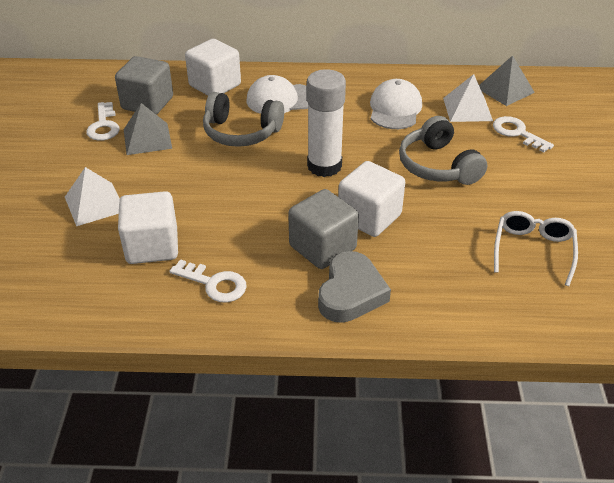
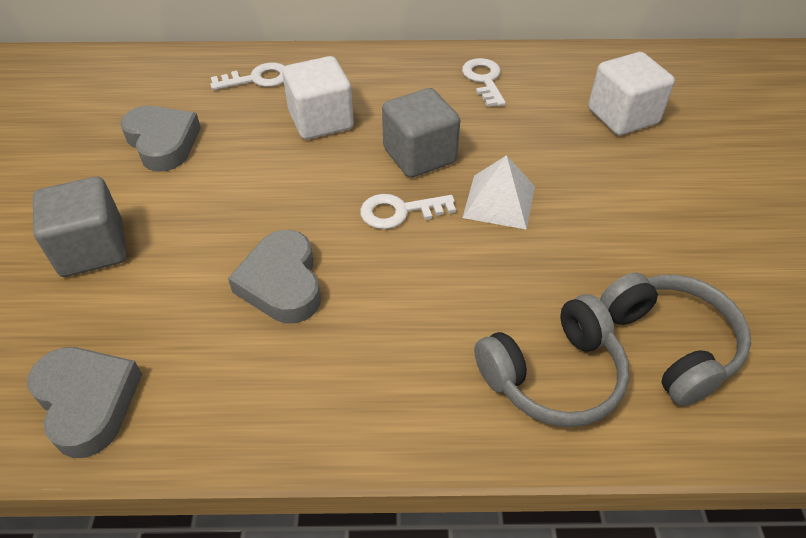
grey heart: 1 -> 3
grey pyramid: 2 -> 0
white cap: 2 -> 0
white cube: 3 -> 2
white glasses: 1 -> 0
white glue stick: 1 -> 0
white pyramid: 2 -> 1

